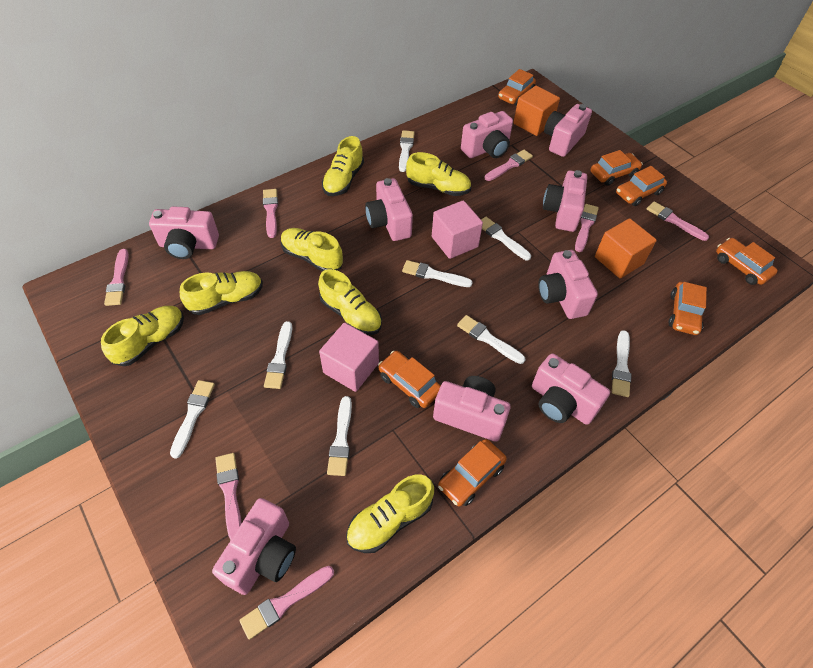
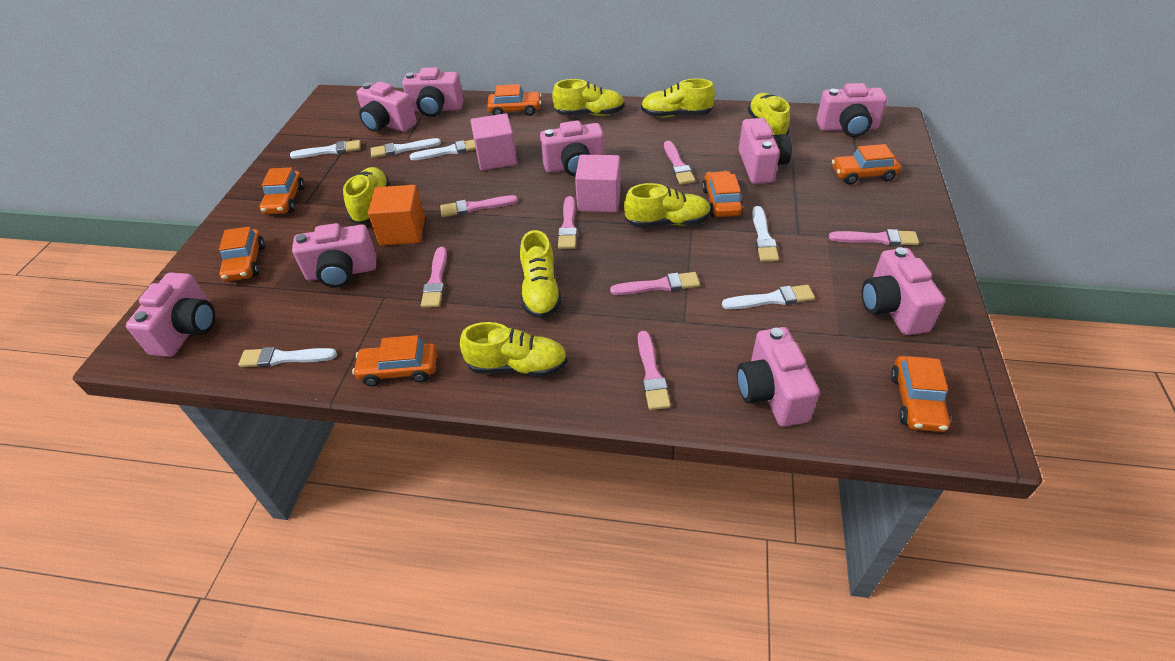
orange cube: 2 -> 1
white brush: 8 -> 6

